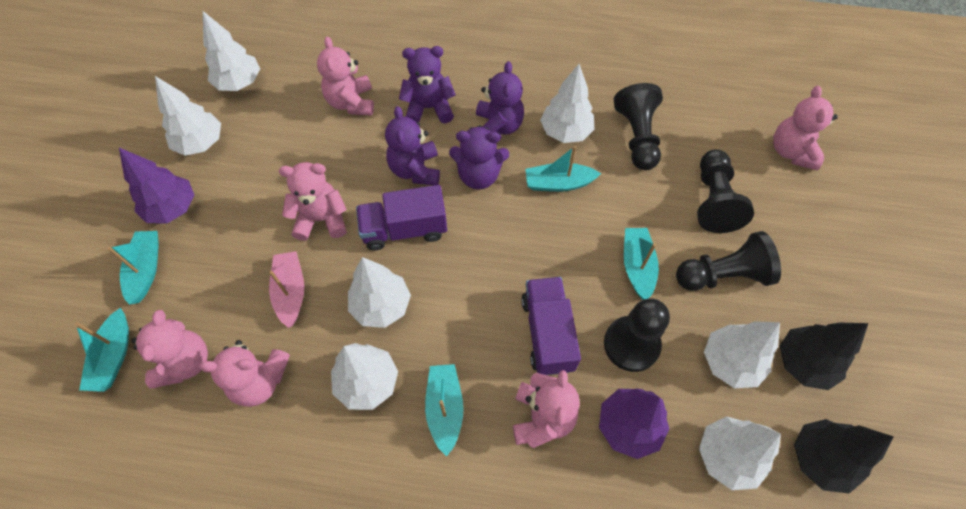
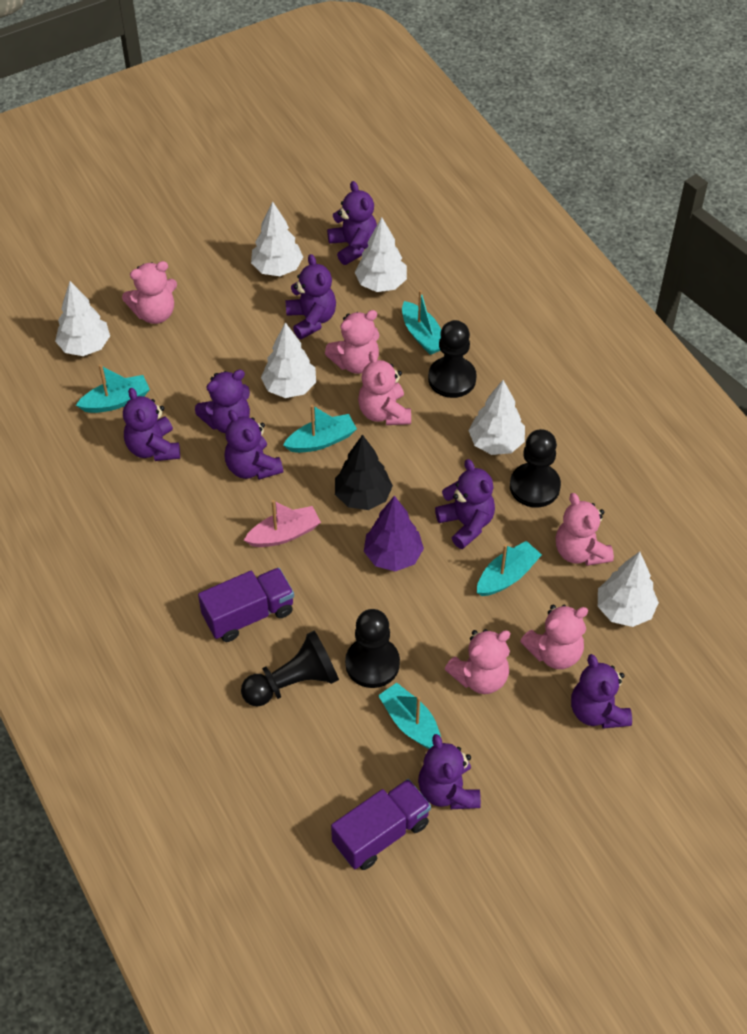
black tree: 2 -> 1
purple teddy bear: 4 -> 8
purple tree: 2 -> 1
white tree: 7 -> 6

